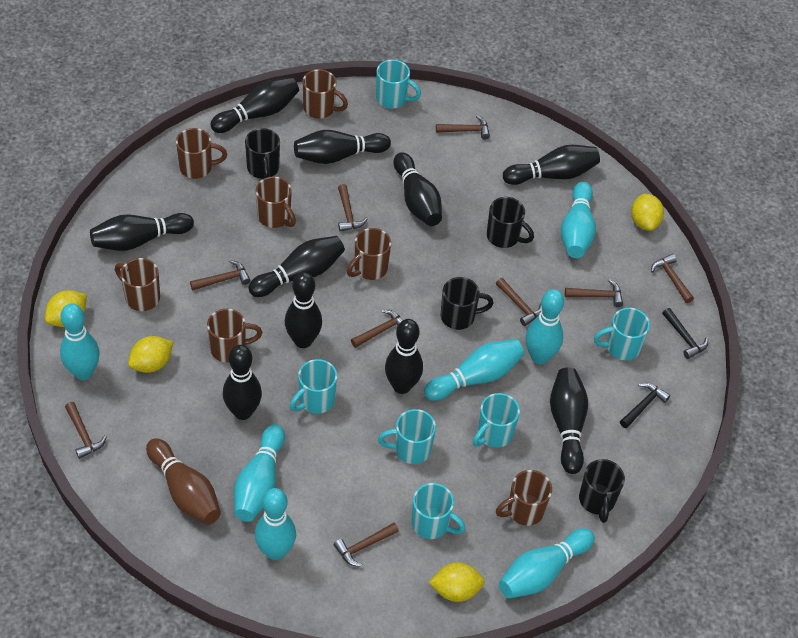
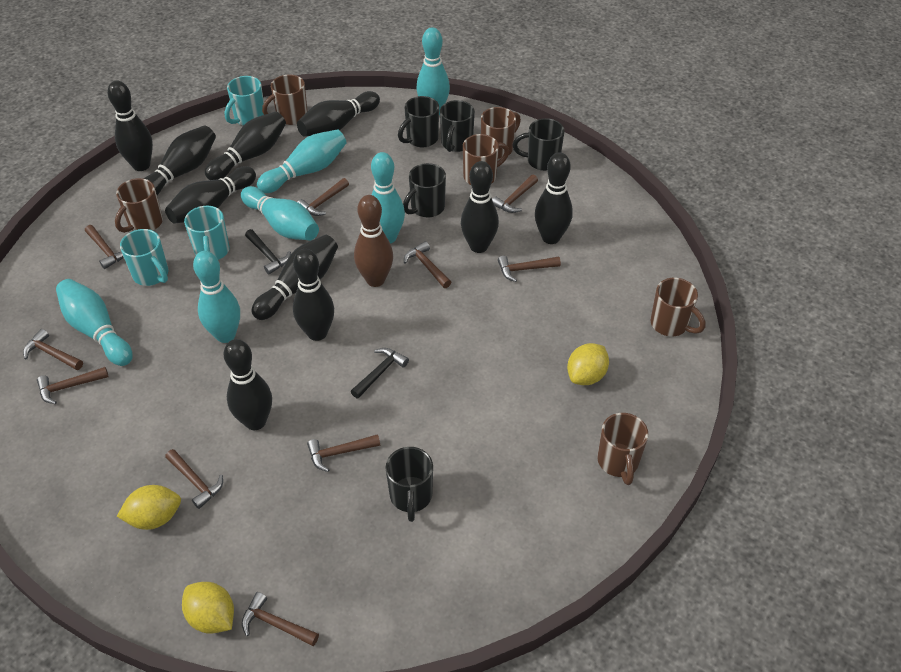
black mug: 4 -> 5
brown hammer: 9 -> 10
brown mug: 7 -> 6
turquoise bowling pin: 7 -> 6
turquoise mug: 6 -> 3
yellow lemon: 4 -> 3

